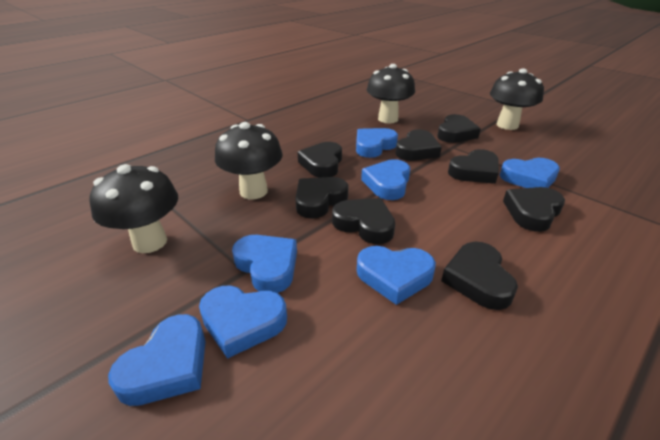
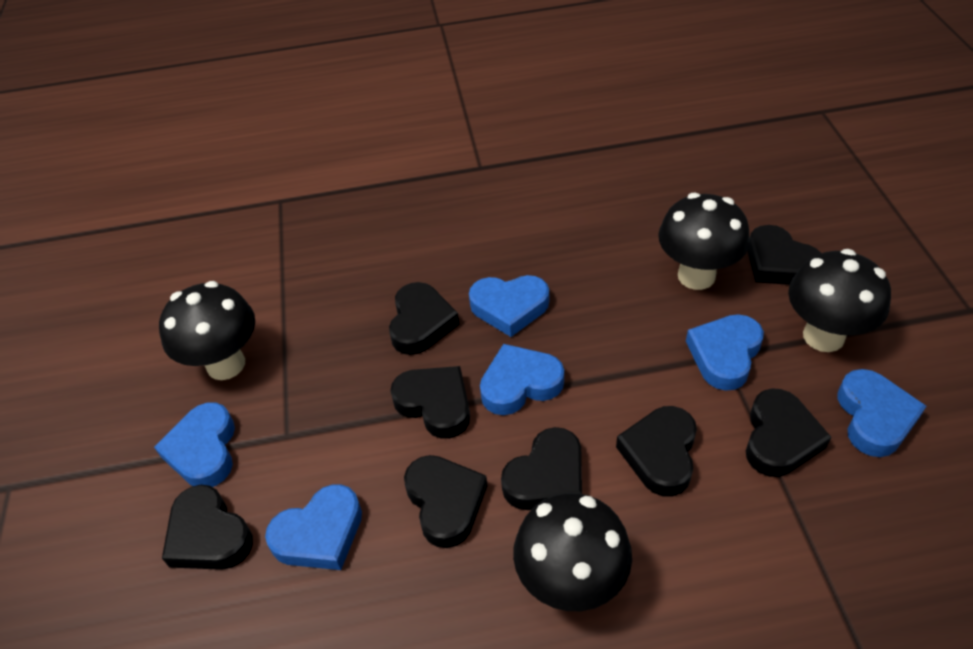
blue heart: 7 -> 6

